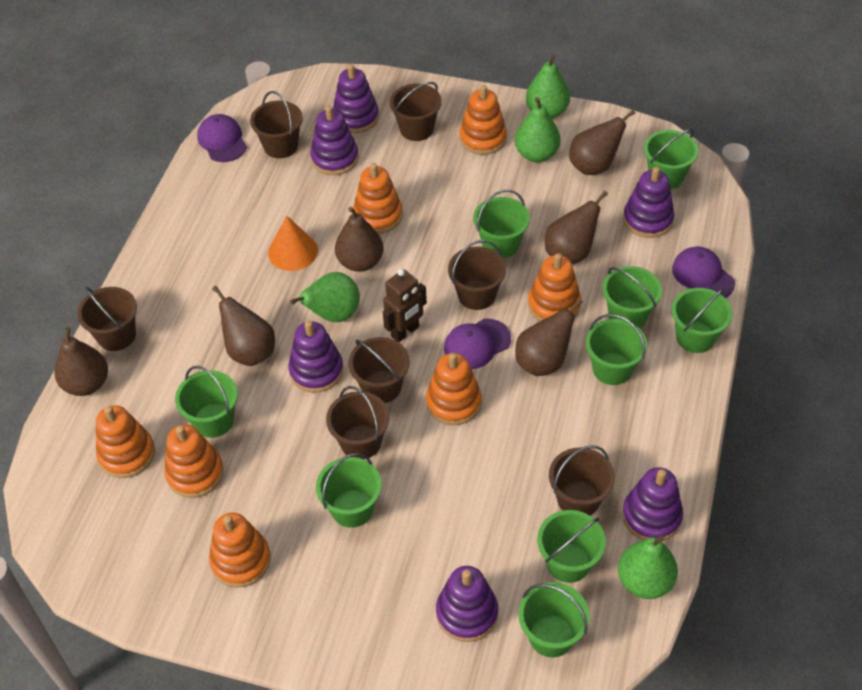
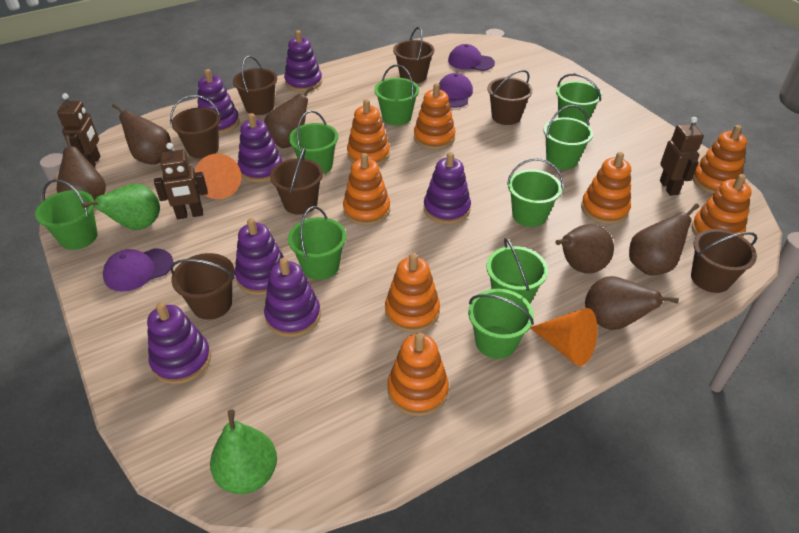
brown robot: 1 -> 3
green pear: 4 -> 2
orange cone: 1 -> 2
orange stacking toy: 7 -> 8
purple stacking toy: 6 -> 7

